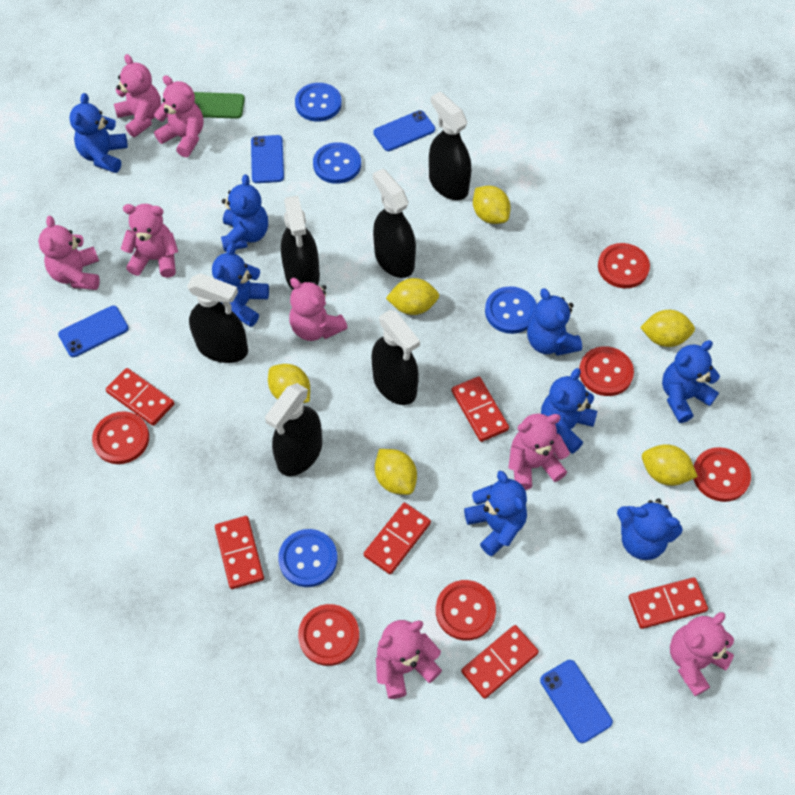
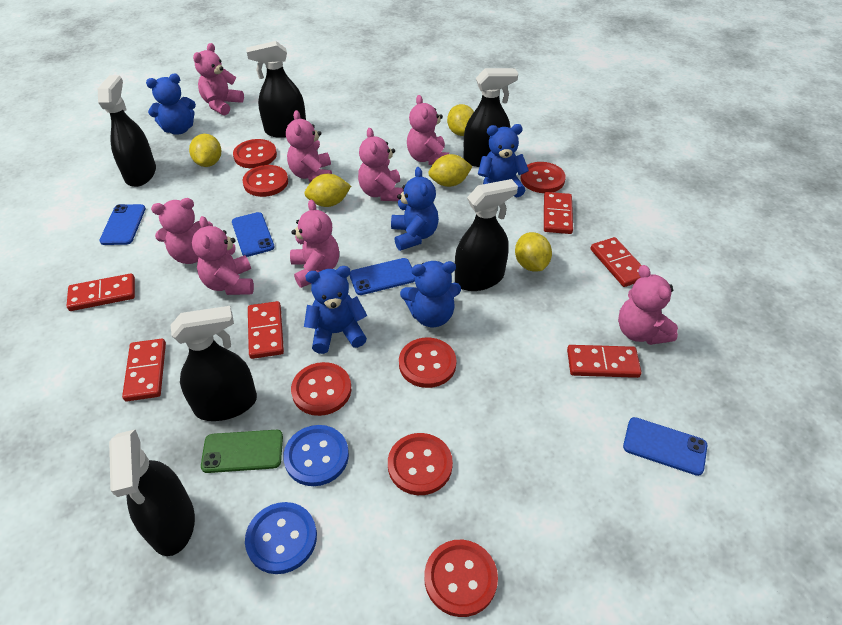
blue button: 4 -> 2
blue teddy bear: 8 -> 5
red button: 6 -> 7
yellow lemon: 6 -> 5

